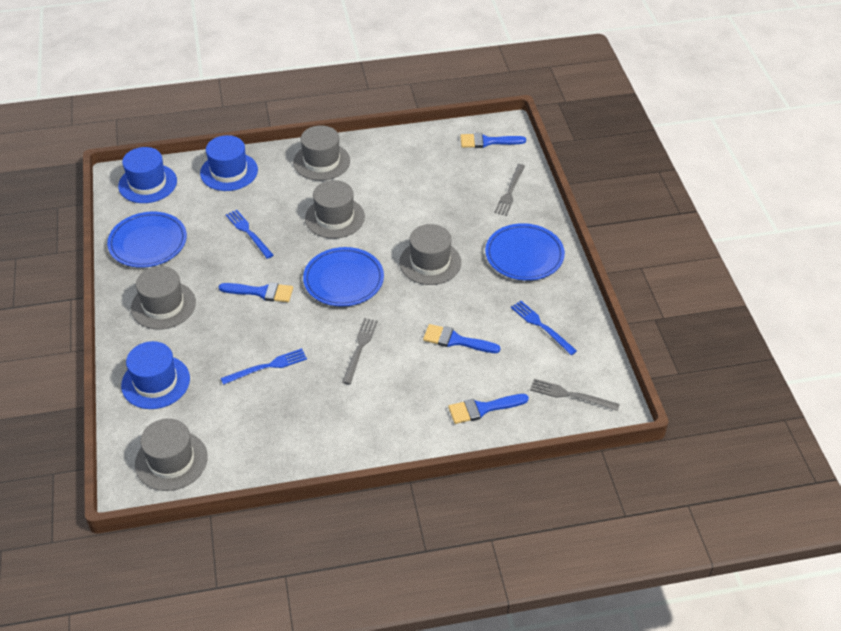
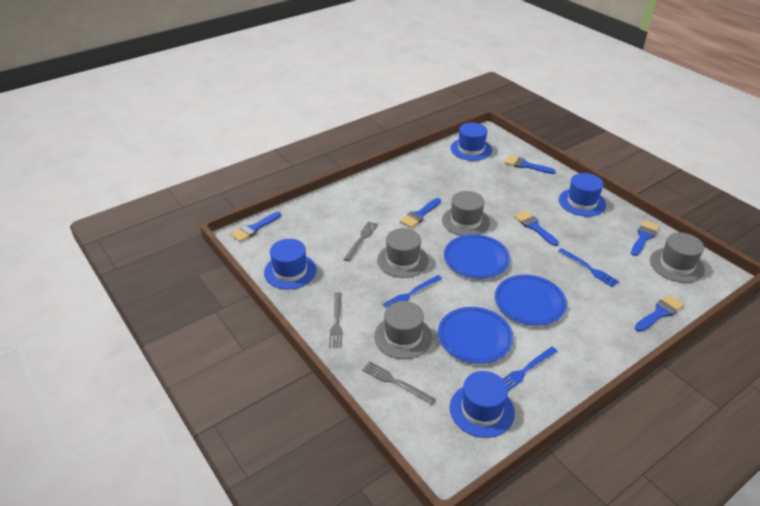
blue brush: 4 -> 6
blue hat: 3 -> 4
grey hat: 5 -> 4

